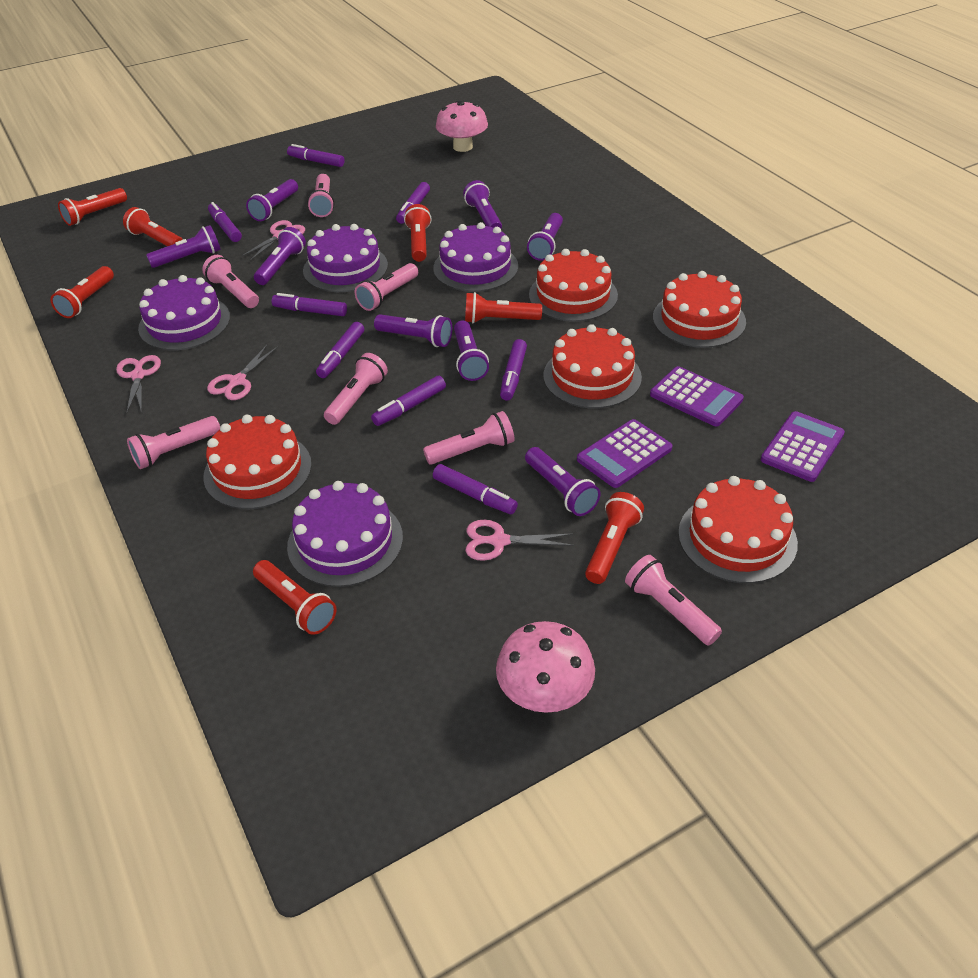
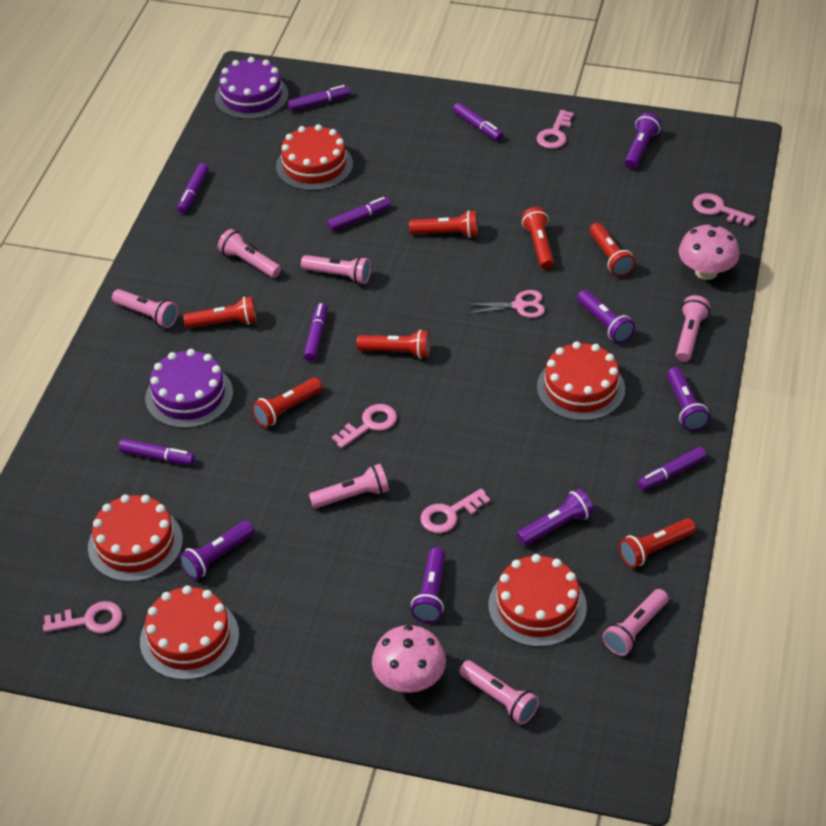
pink key: 0 -> 5
pink scissors: 4 -> 1
purple cake: 4 -> 2
purple calculator: 3 -> 0
purple flashlight: 8 -> 6
purple marker: 8 -> 7

